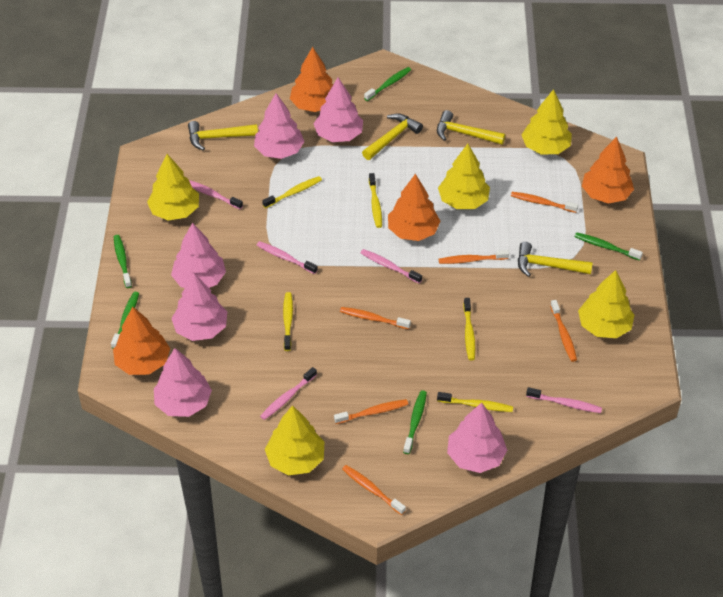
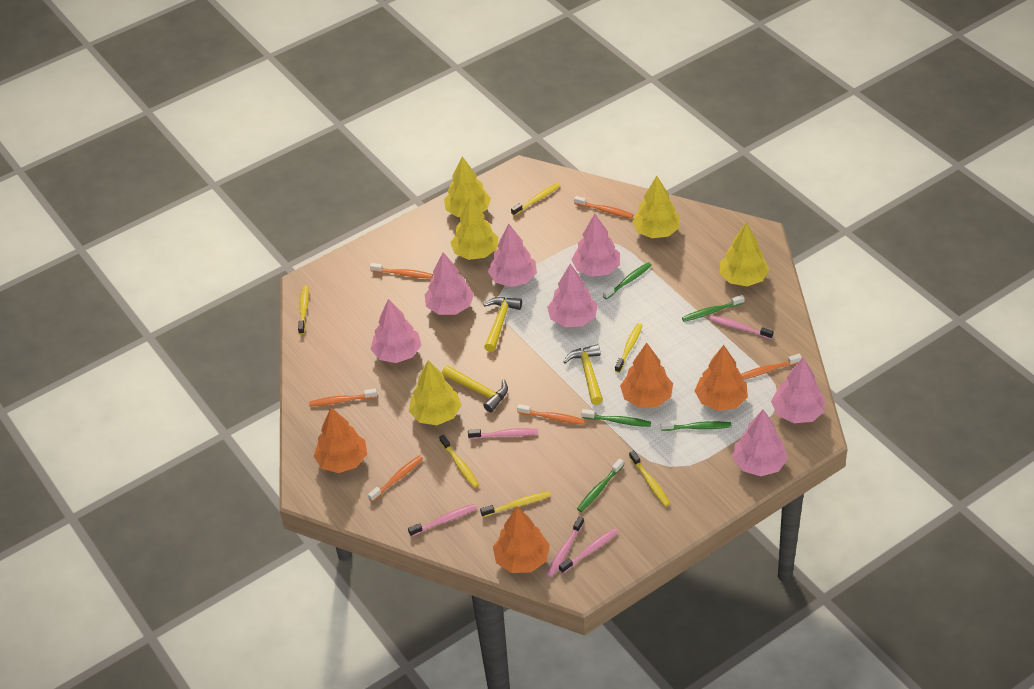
pink tree: 6 -> 7
yellow hammer: 4 -> 3
yellow toothbrush: 5 -> 6

